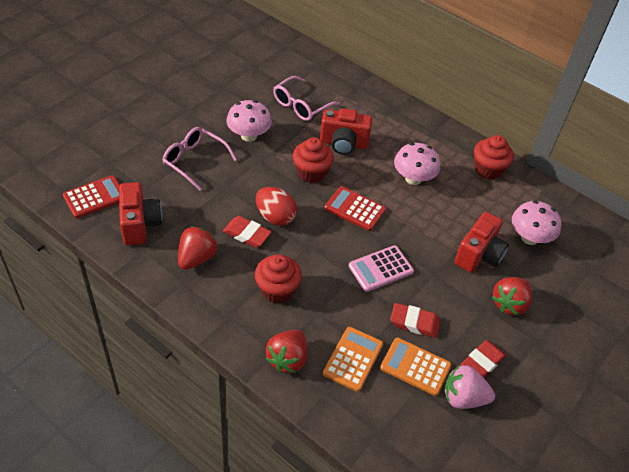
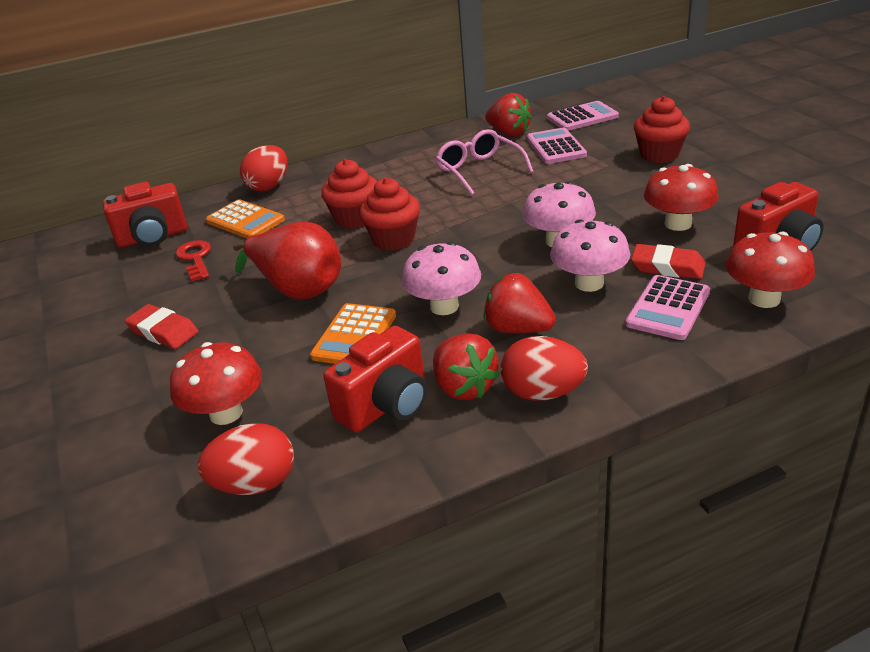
pink calculator: 1 -> 3
pink glasses: 2 -> 1
pink strawberry: 1 -> 0
red calculator: 2 -> 0
red egg: 1 -> 3
red eraser: 3 -> 2
red key: 0 -> 1
red mushroom: 0 -> 3
red pear: 0 -> 1

